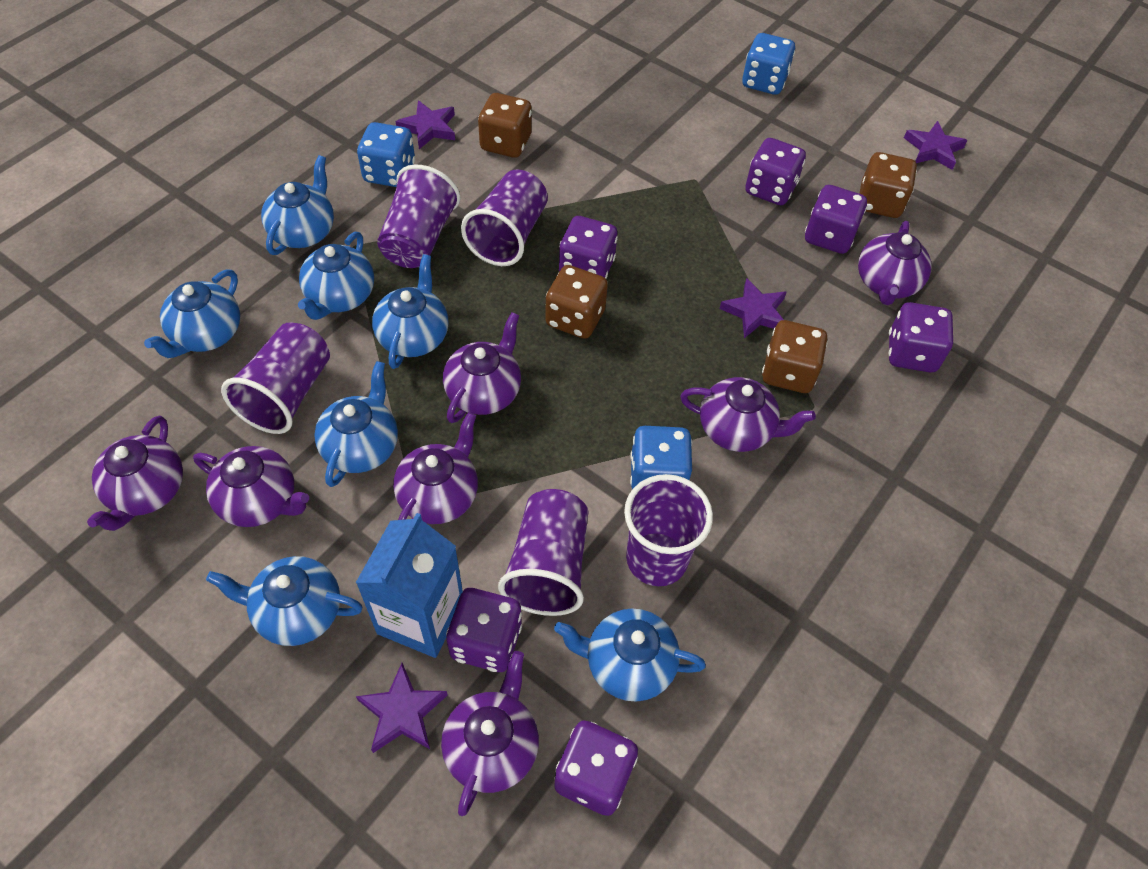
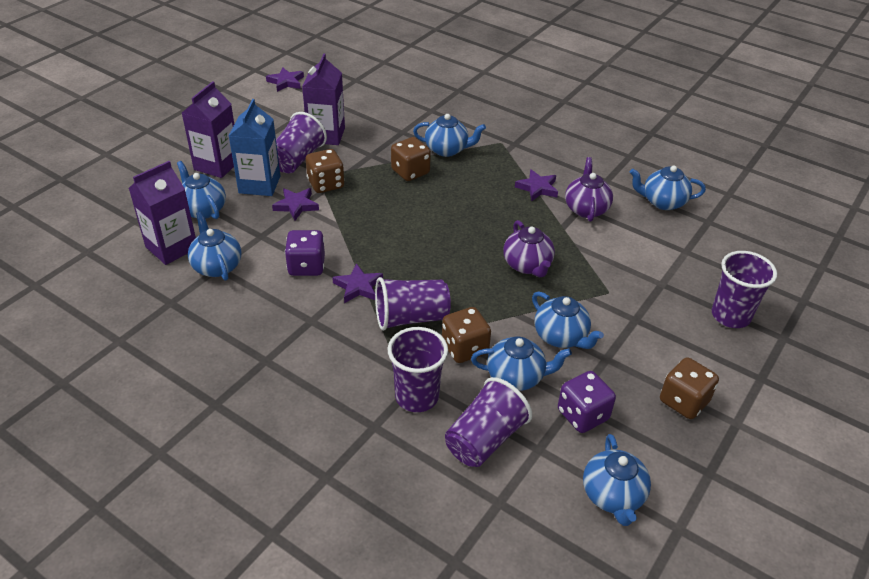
blue dice: 3 -> 0
purple carton: 0 -> 3
purple dice: 6 -> 2
purple teapot: 7 -> 2

